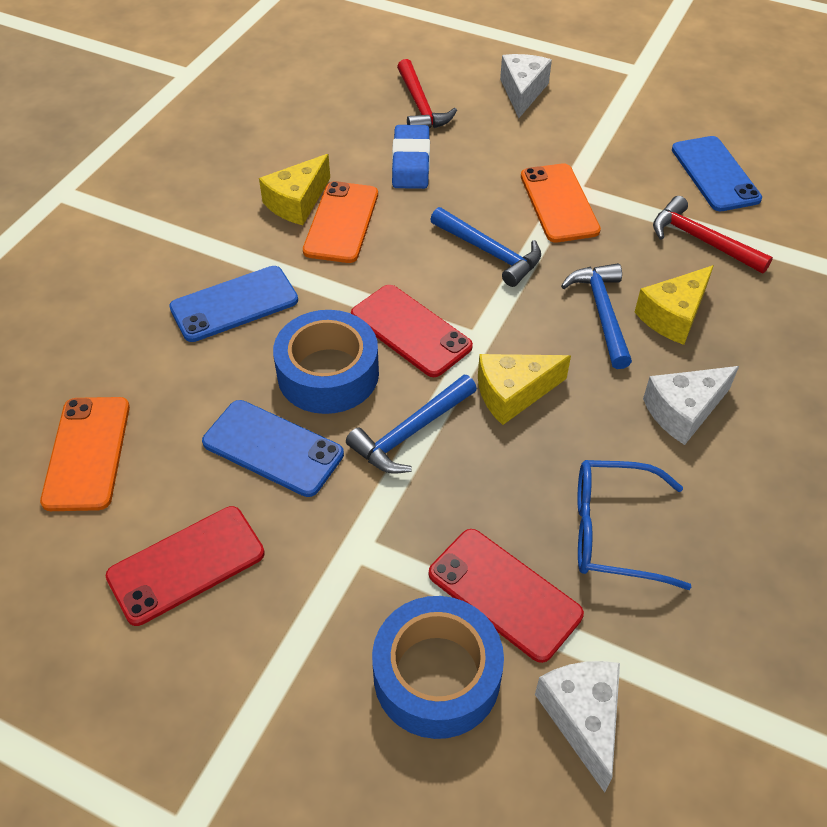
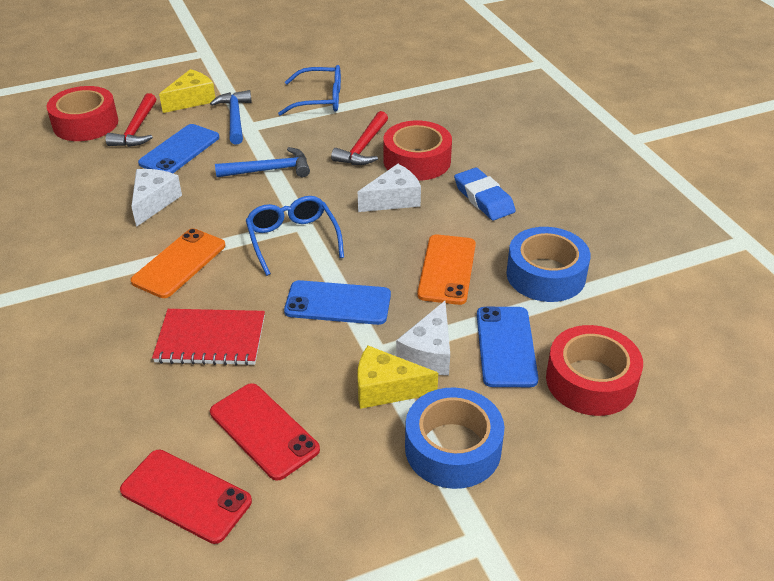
blue glasses: 1 -> 2
blue hammer: 3 -> 2
orange phone: 3 -> 2
red notebook: 0 -> 1
red phone: 3 -> 2
red tape: 0 -> 3
yellow cheese: 3 -> 2

